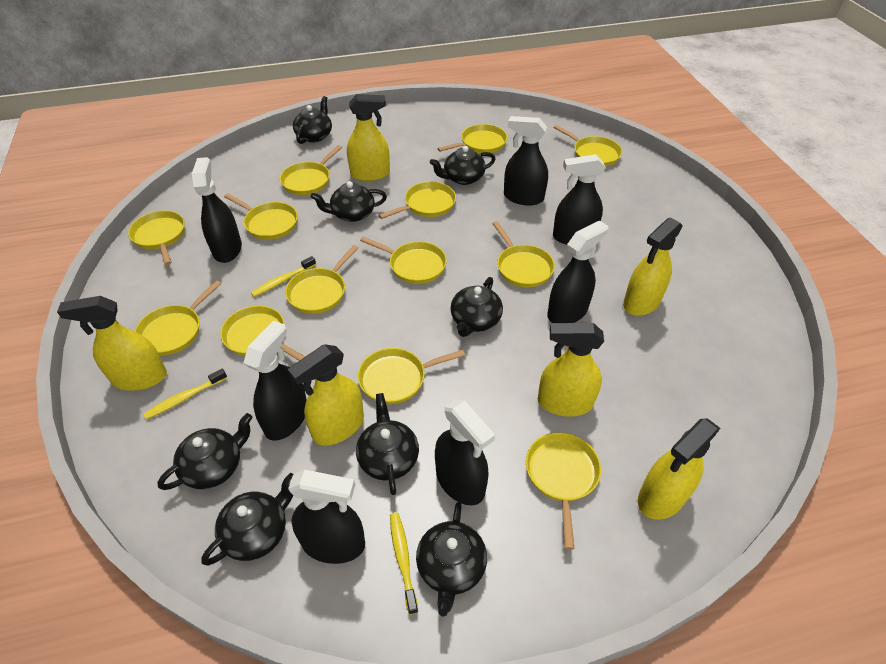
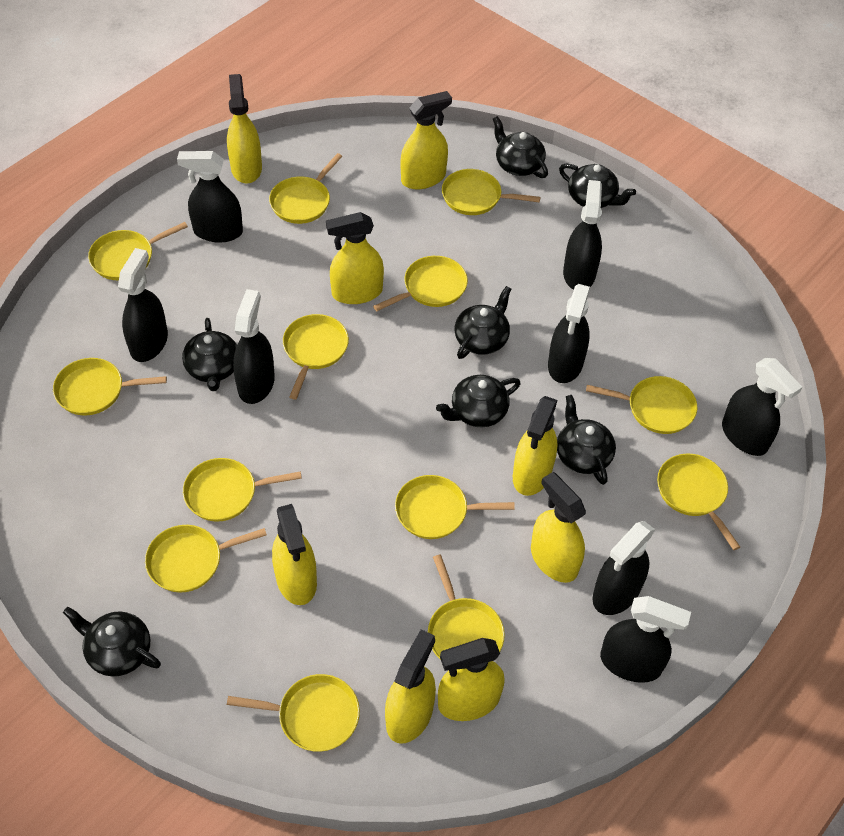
black spray bottle: 7 -> 8
black teapot: 8 -> 7
yellow spray bottle: 6 -> 8
yellow toothbrush: 3 -> 0

